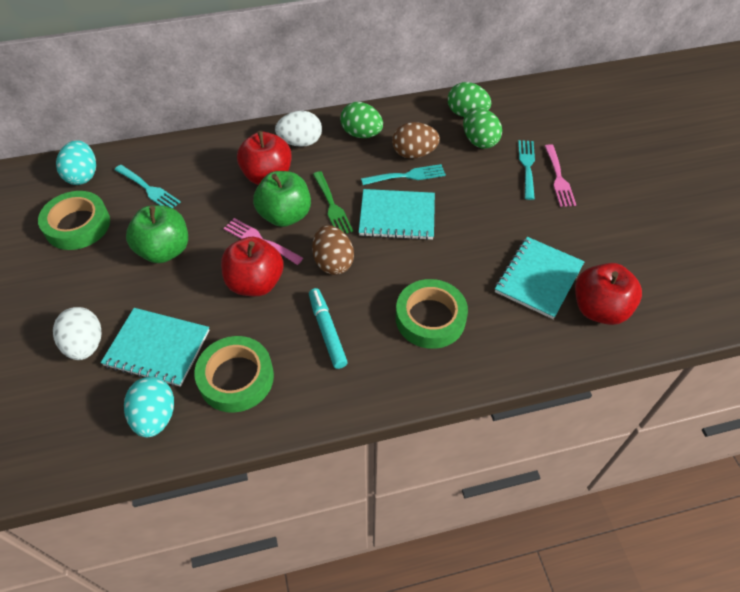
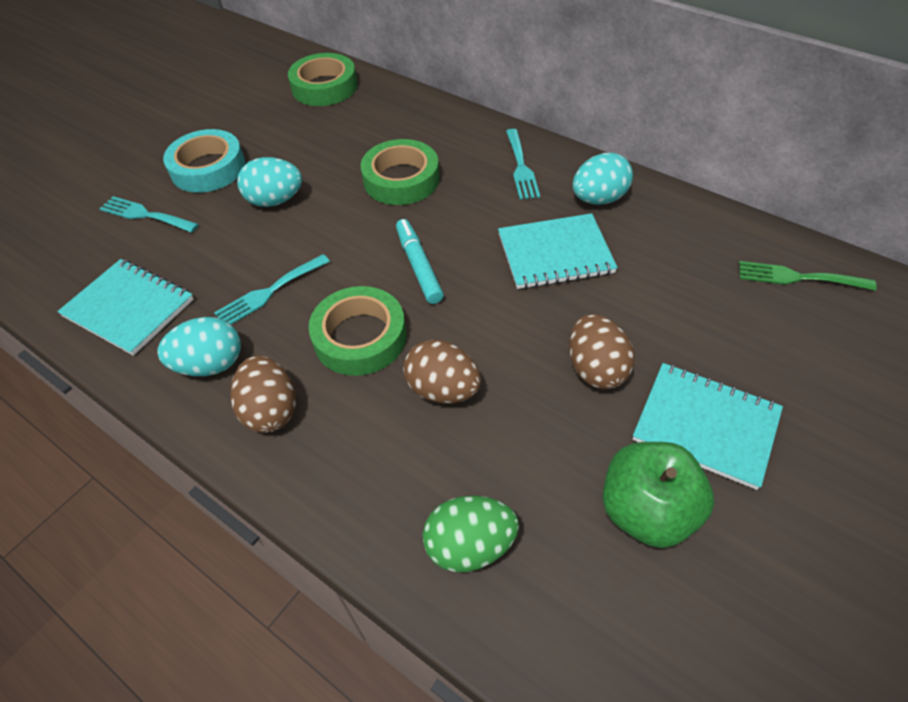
brown egg: 2 -> 3
green apple: 2 -> 1
green egg: 3 -> 1
pink fork: 2 -> 0
red apple: 3 -> 0
turquoise egg: 2 -> 3
turquoise tape: 0 -> 1
white egg: 2 -> 0

